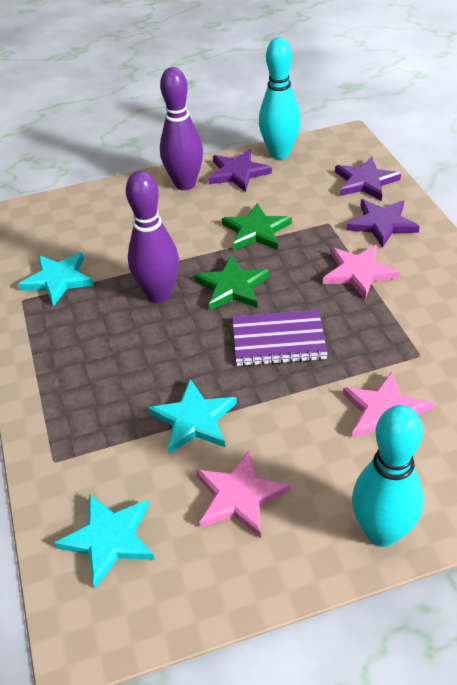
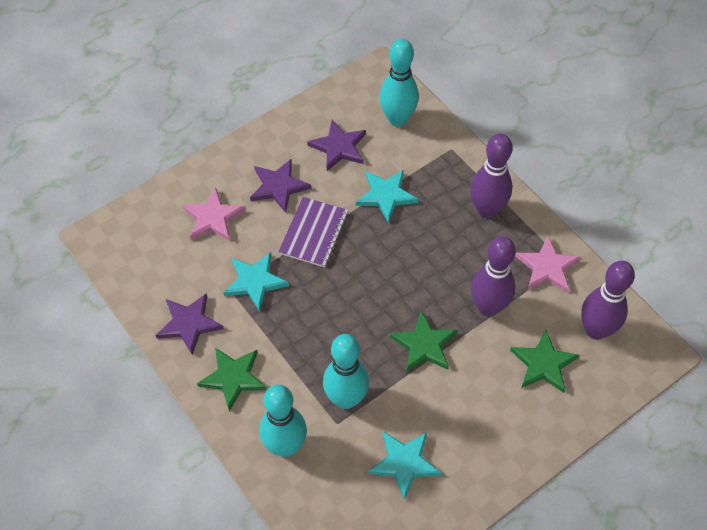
green star: 2 -> 3
pink star: 3 -> 2
purple bowling pin: 2 -> 3
turquoise bowling pin: 2 -> 3

